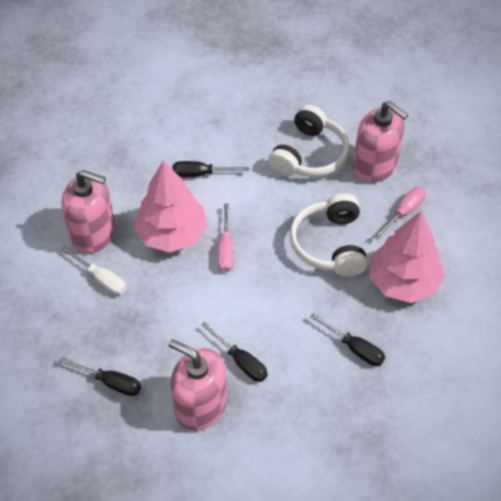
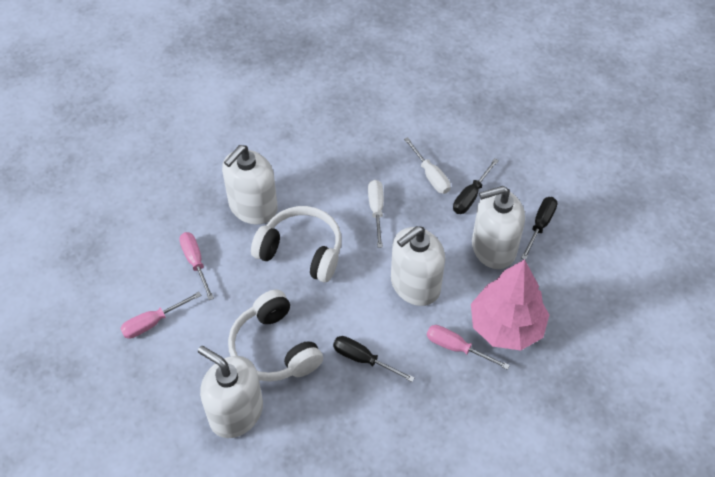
black screwdriver: 4 -> 3
pink screwdriver: 2 -> 3
pink soap dispenser: 3 -> 0
pink tree: 2 -> 1
white screwdriver: 1 -> 2
white soap dispenser: 0 -> 4

